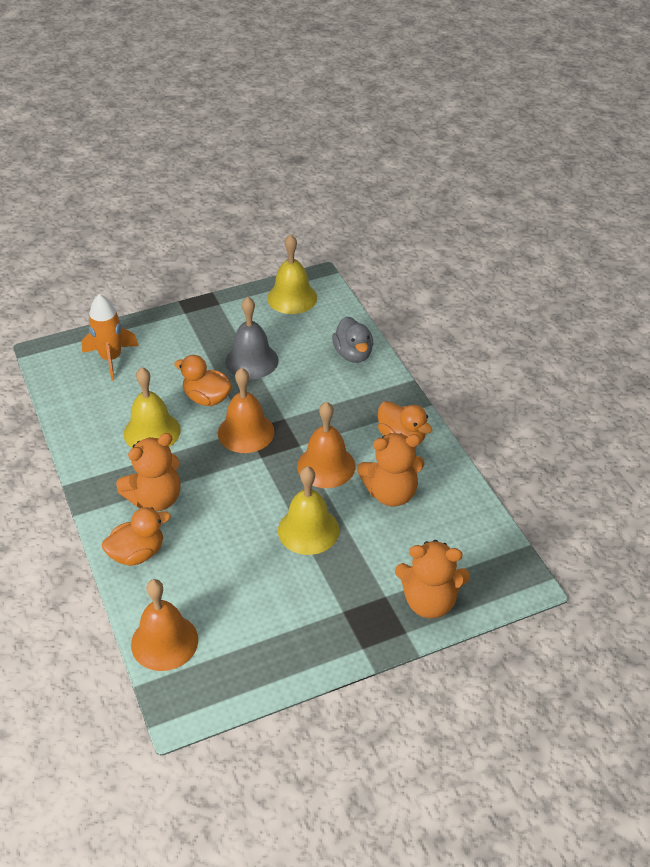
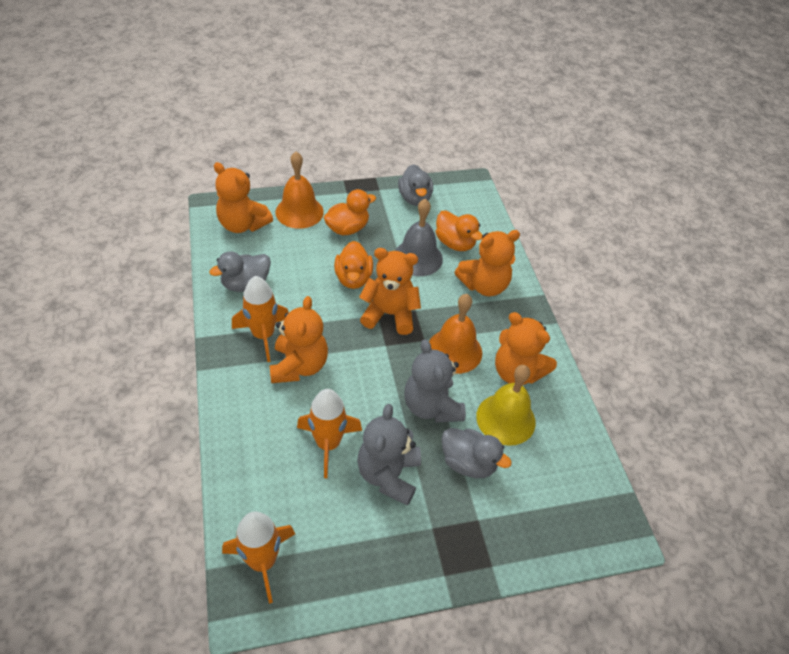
grey duck: 1 -> 3
grey teddy bear: 0 -> 2
orange bell: 3 -> 2
orange rocket: 1 -> 3
orange teddy bear: 3 -> 5
yellow bell: 3 -> 1

